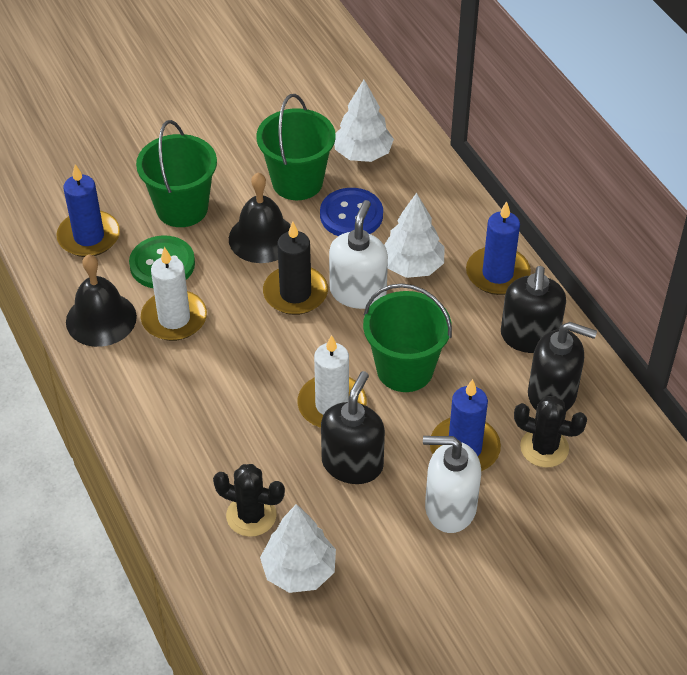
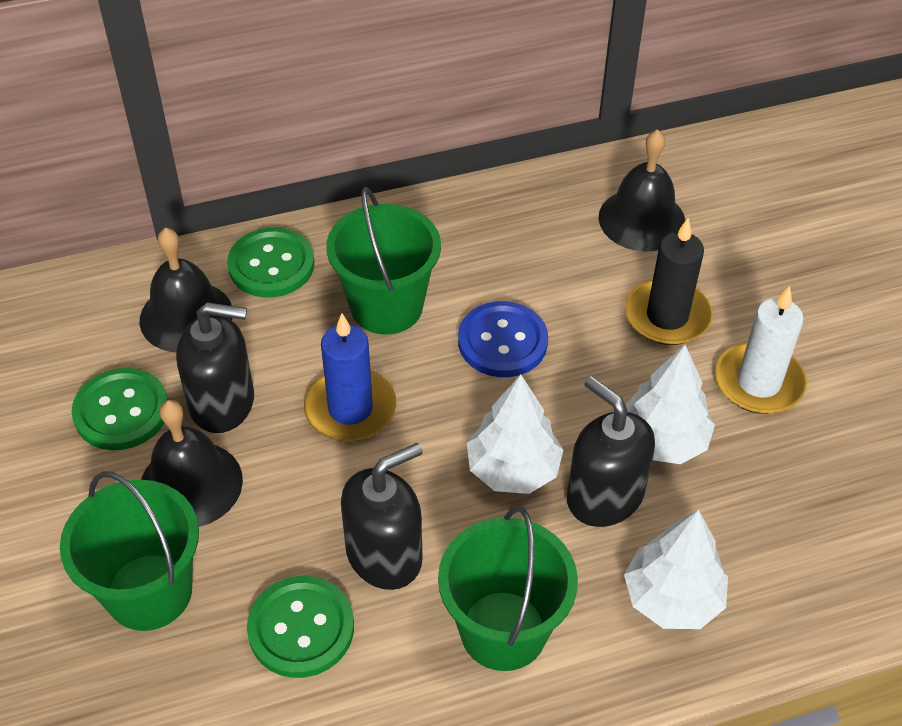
black bell: 2 -> 3
black cactus: 2 -> 0
blue candle: 3 -> 1
green button: 1 -> 3
white candle: 2 -> 1
white soap dispenser: 2 -> 0

